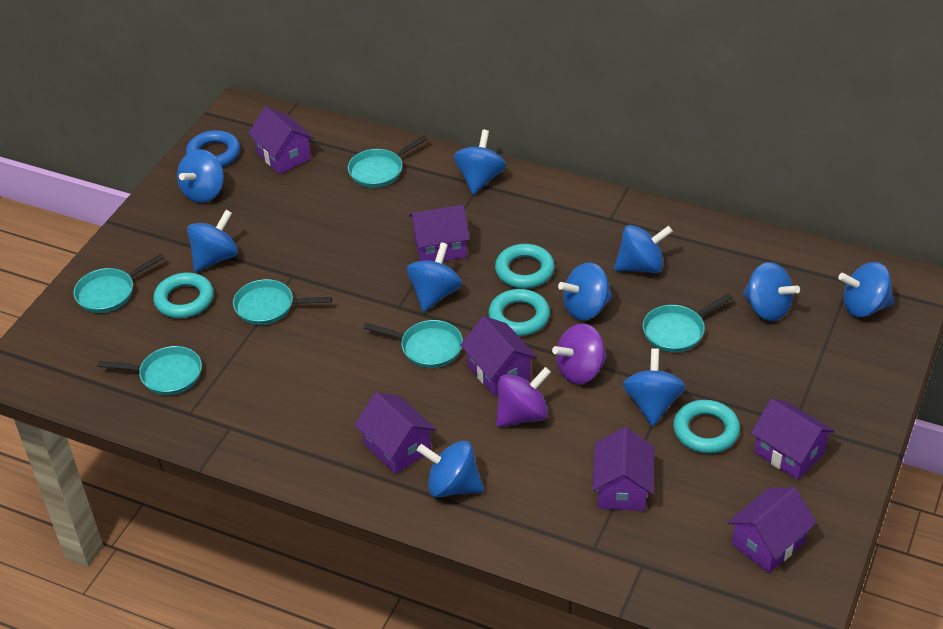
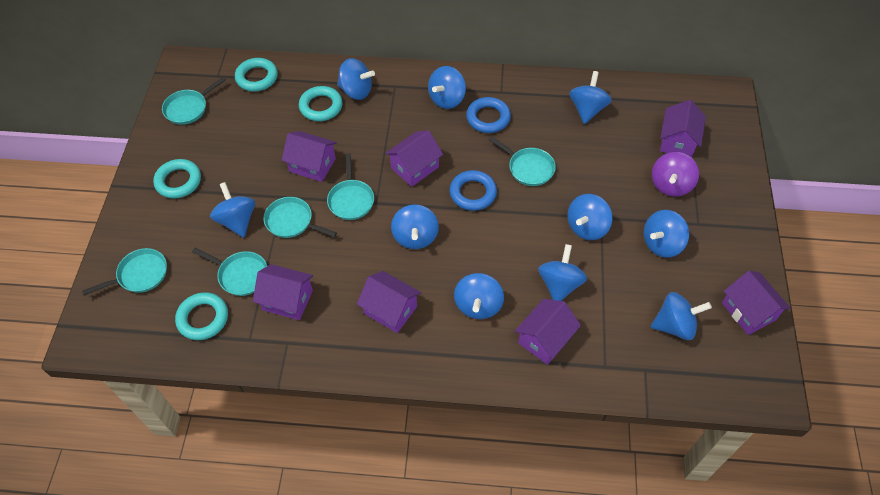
blue ring: 1 -> 2
purple spinning top: 2 -> 1

